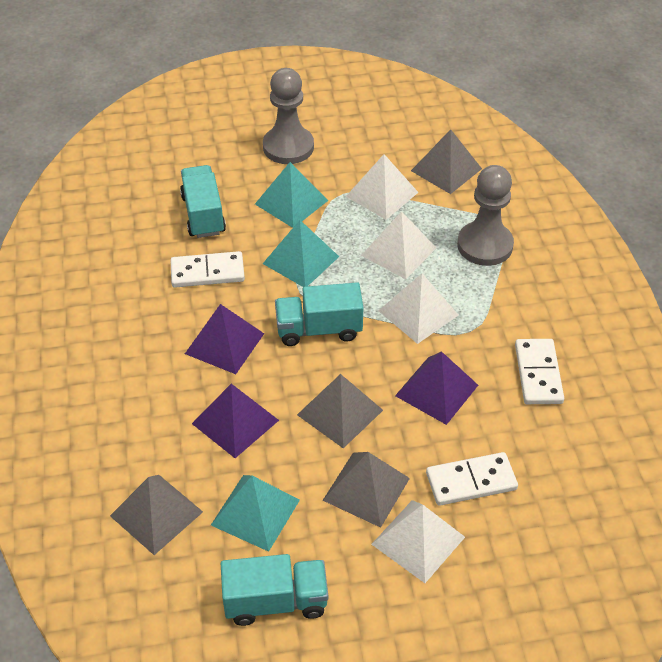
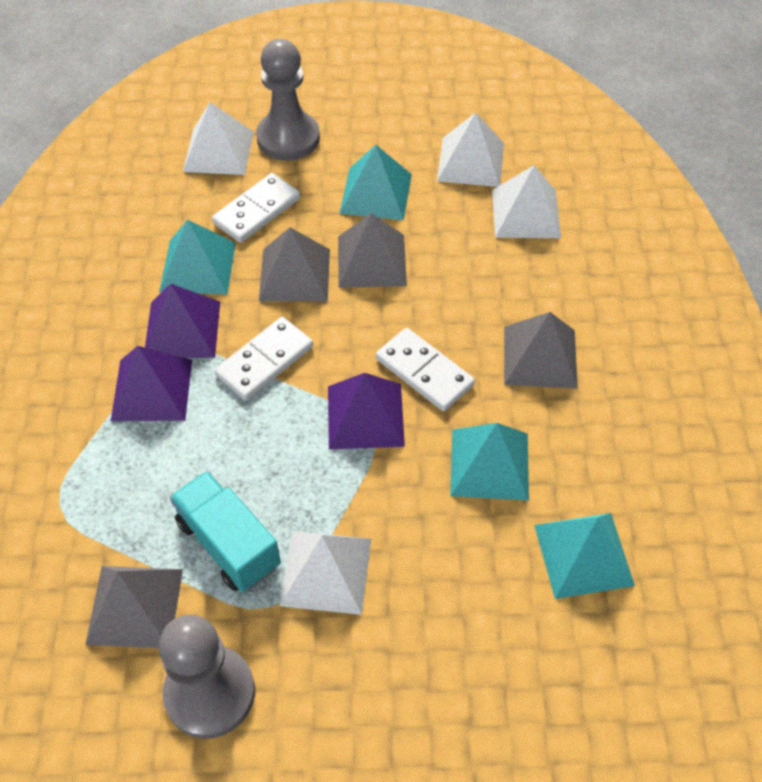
turquoise pyramid: 3 -> 4
turquoise truck: 3 -> 1

